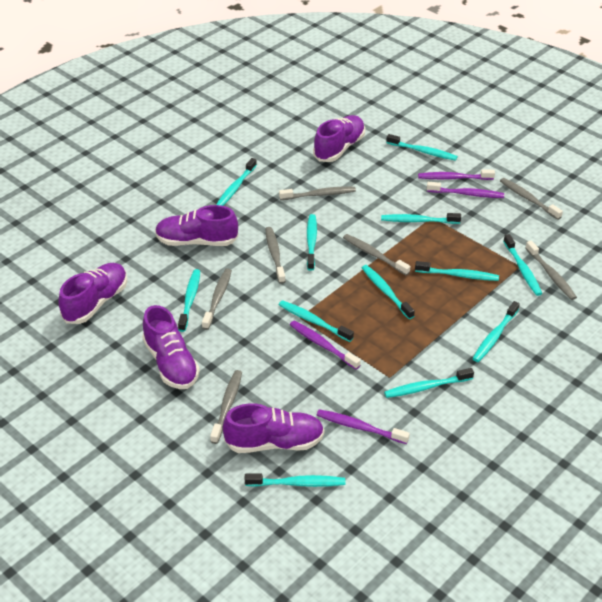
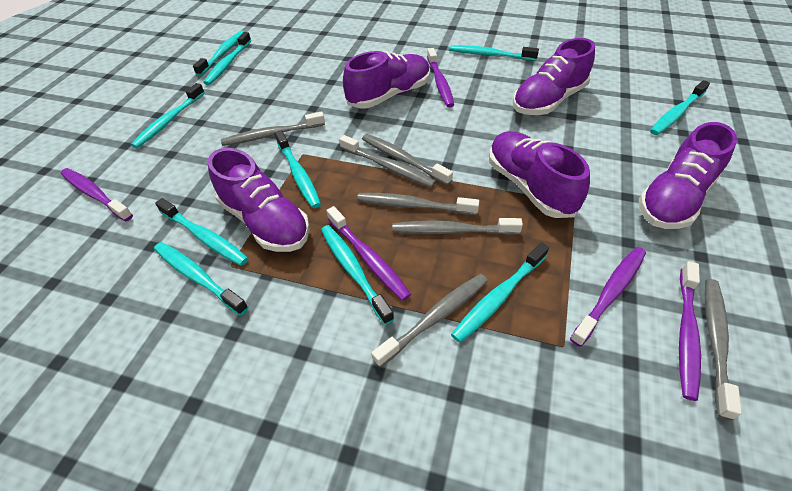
purple toothbrush: 4 -> 5
turquoise toothbrush: 12 -> 10

